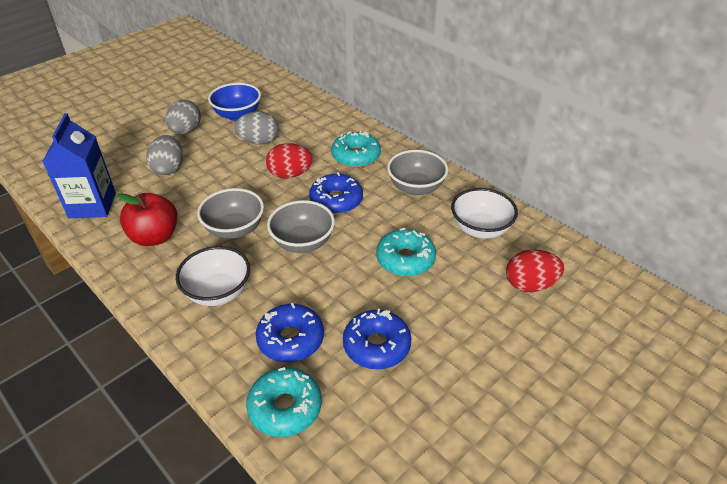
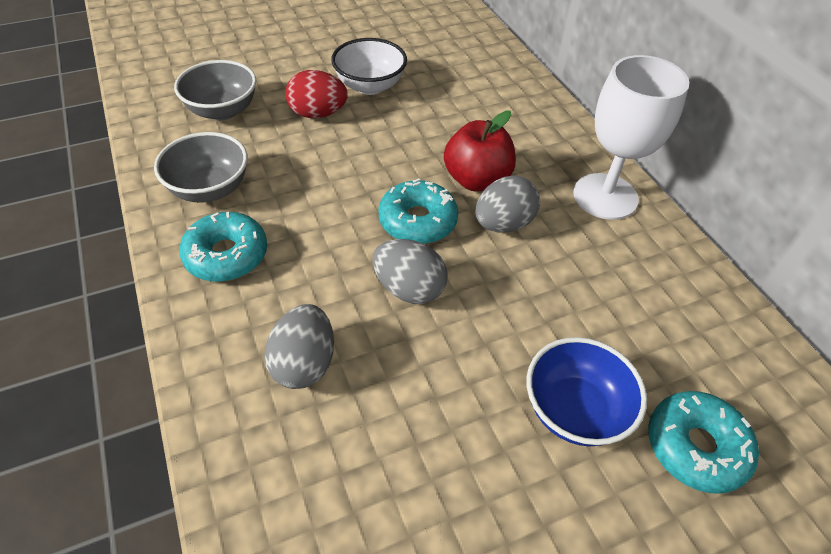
blue carton: 1 -> 0
blue donut: 3 -> 0
grey bowl: 3 -> 2
red egg: 2 -> 1
white bowl: 2 -> 1
white goblet: 0 -> 1

